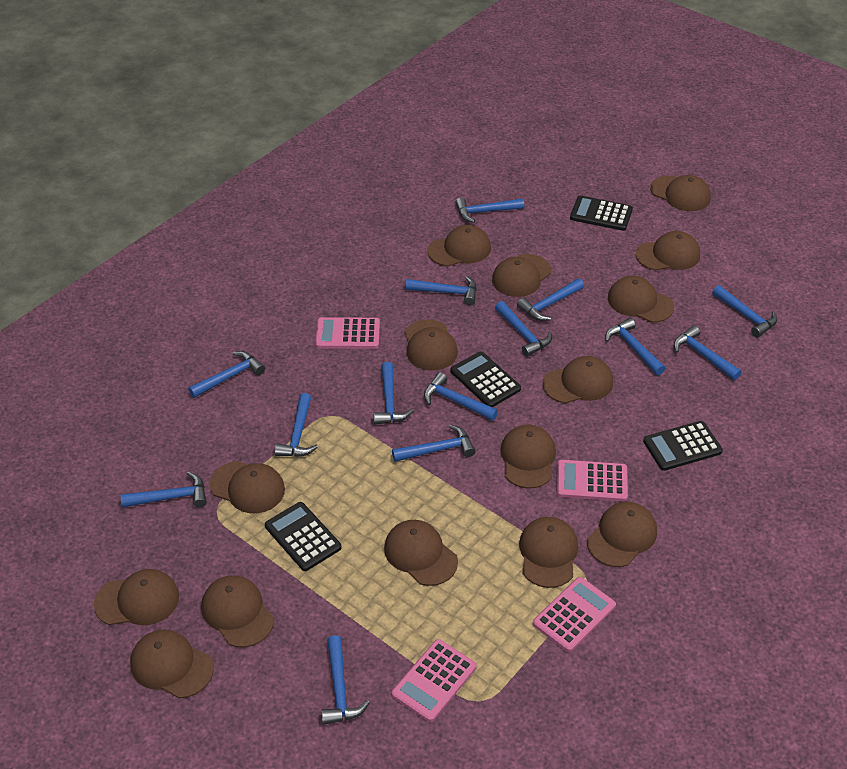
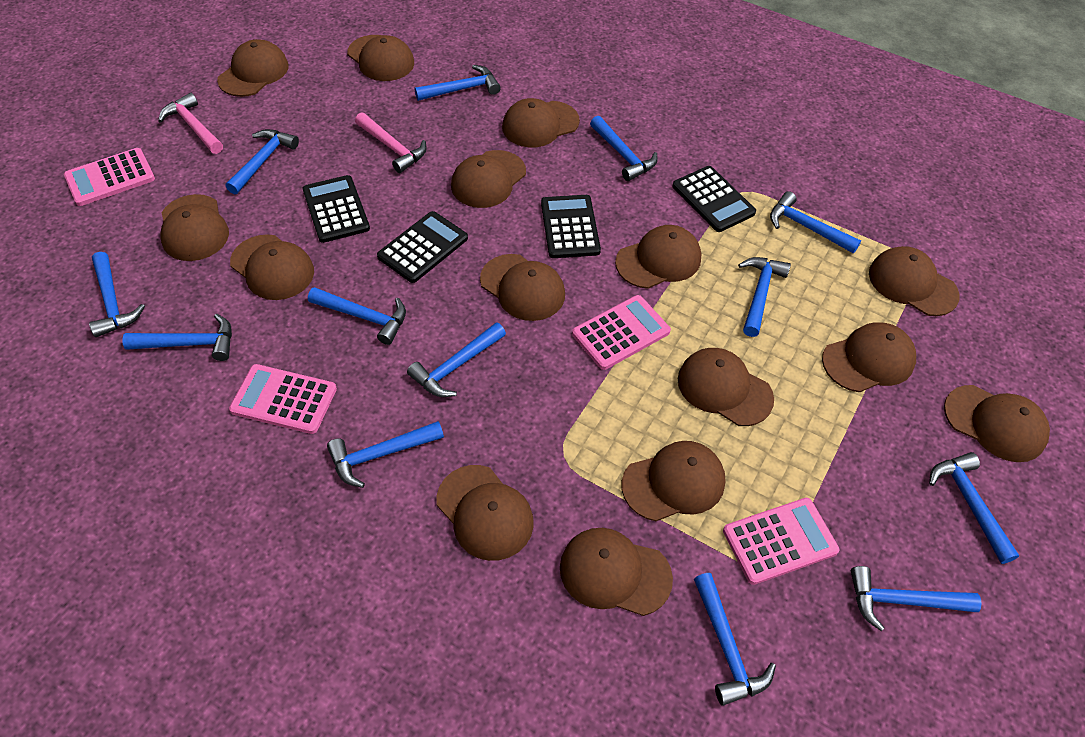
blue hammer: 14 -> 13
pink hammer: 0 -> 2

